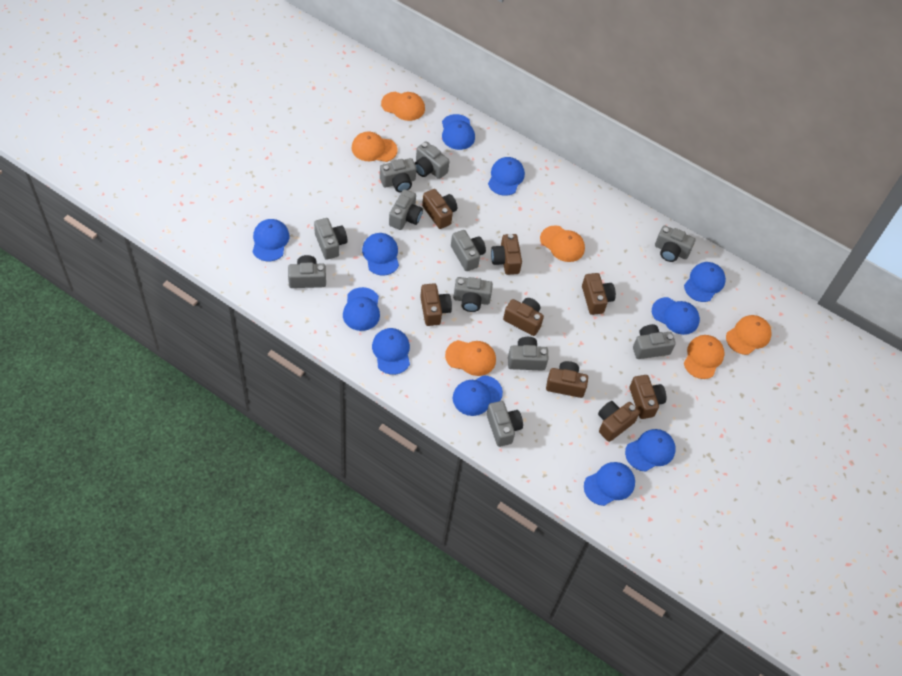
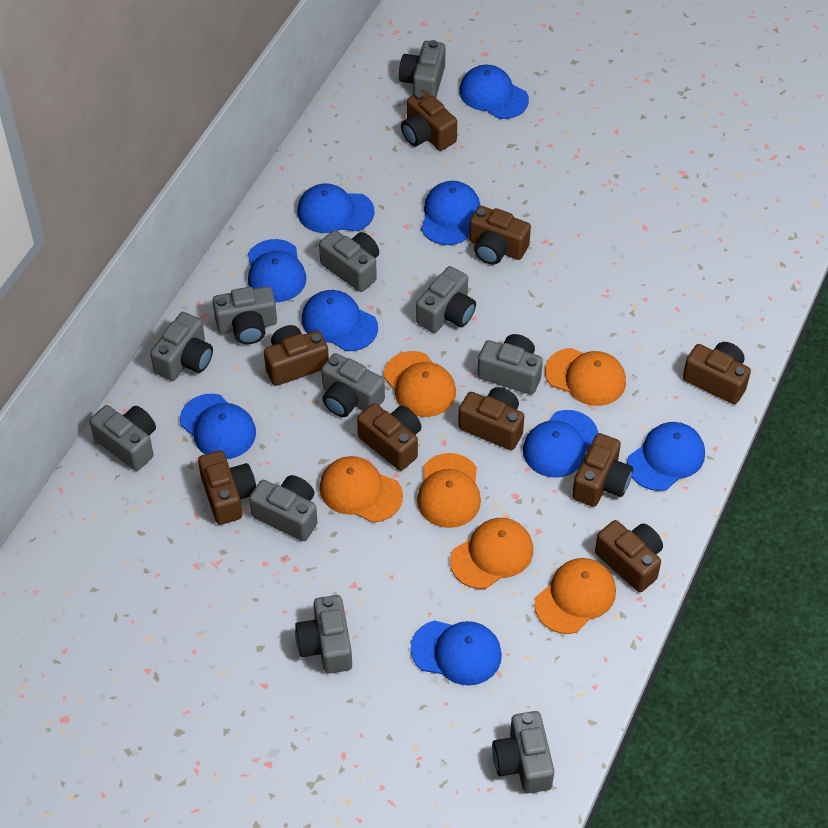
blue cap: 11 -> 9
brown camera: 8 -> 9

